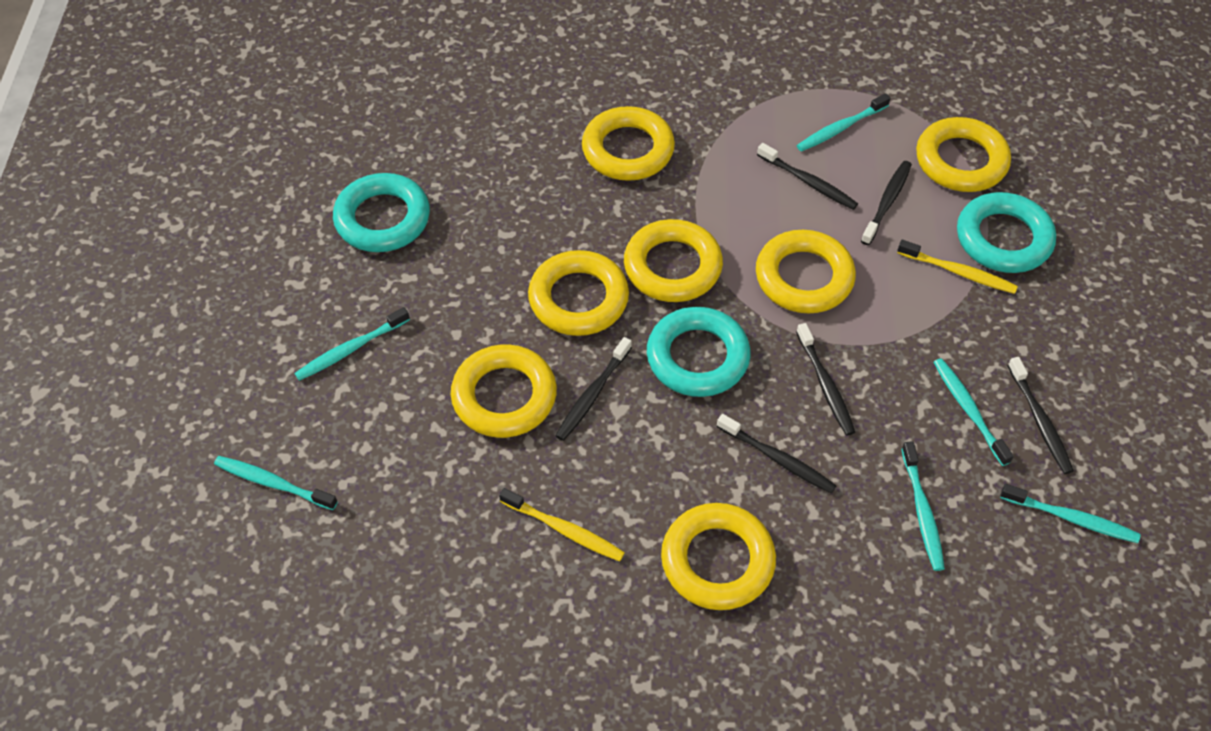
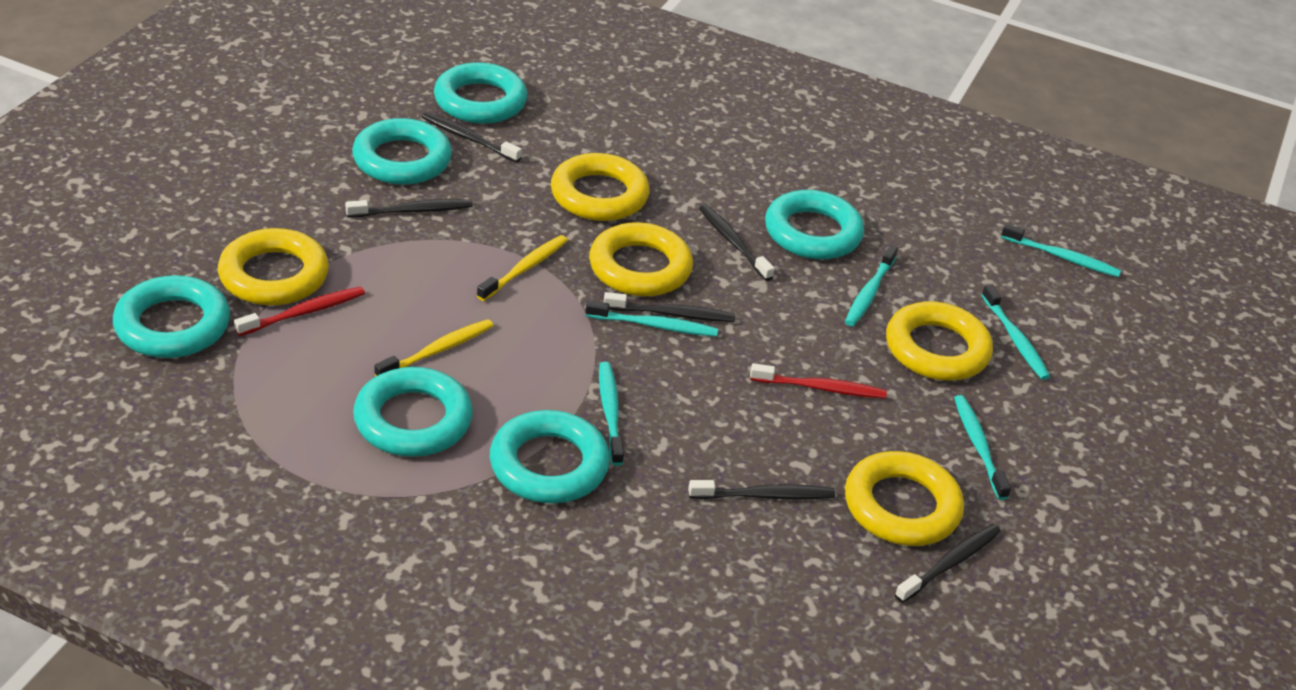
red toothbrush: 0 -> 2
turquoise ring: 3 -> 6
yellow ring: 7 -> 5

